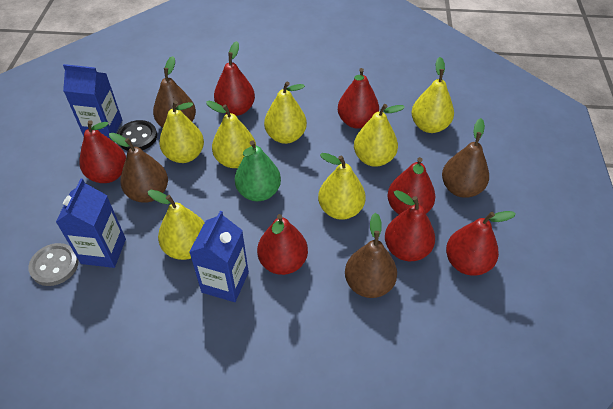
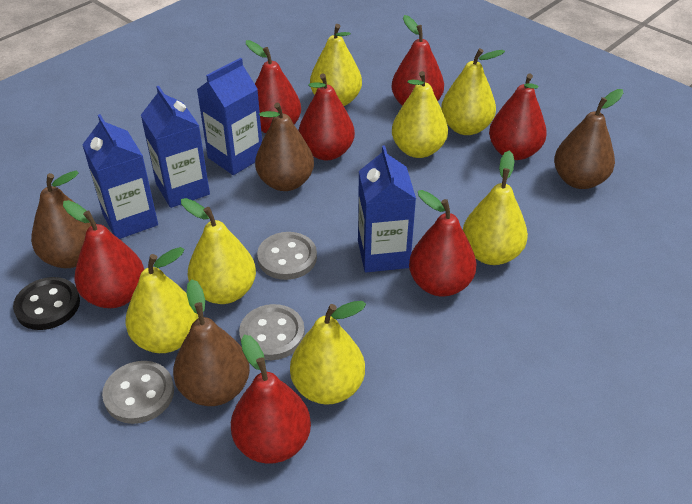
blue carton: 3 -> 4
green pear: 1 -> 0
grey button: 1 -> 3

